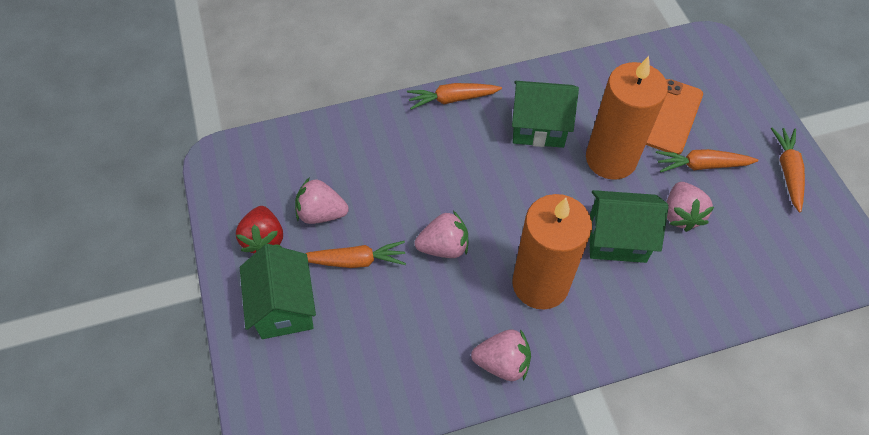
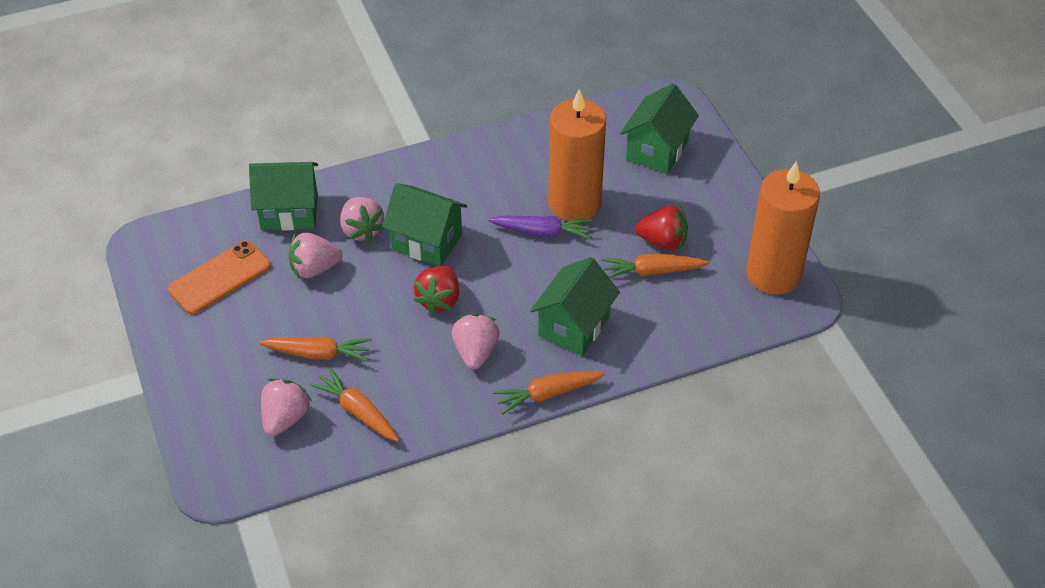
green house: 3 -> 4
purple carrot: 0 -> 1
red strawberry: 1 -> 2

